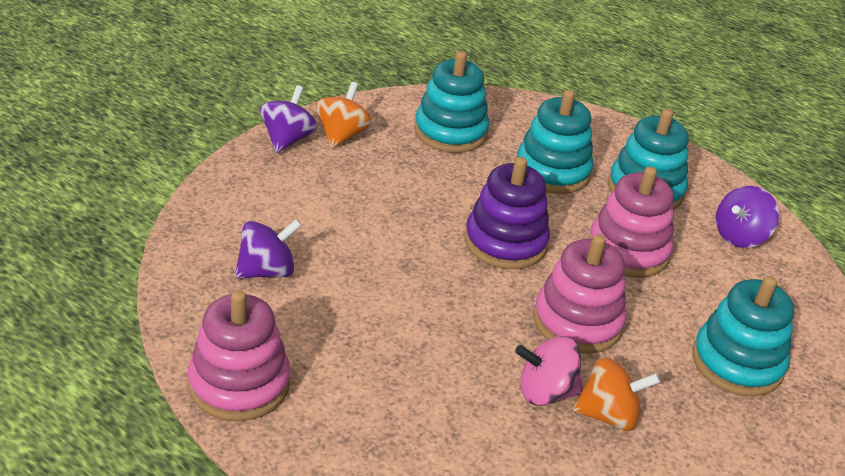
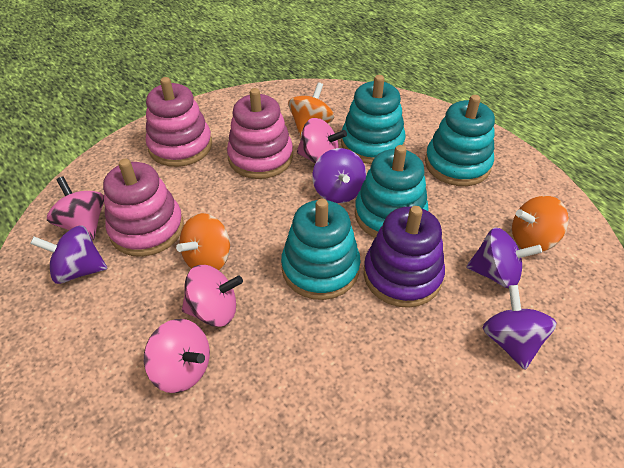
orange spinning top: 2 -> 3
pink spinning top: 1 -> 4
purple spinning top: 3 -> 4

